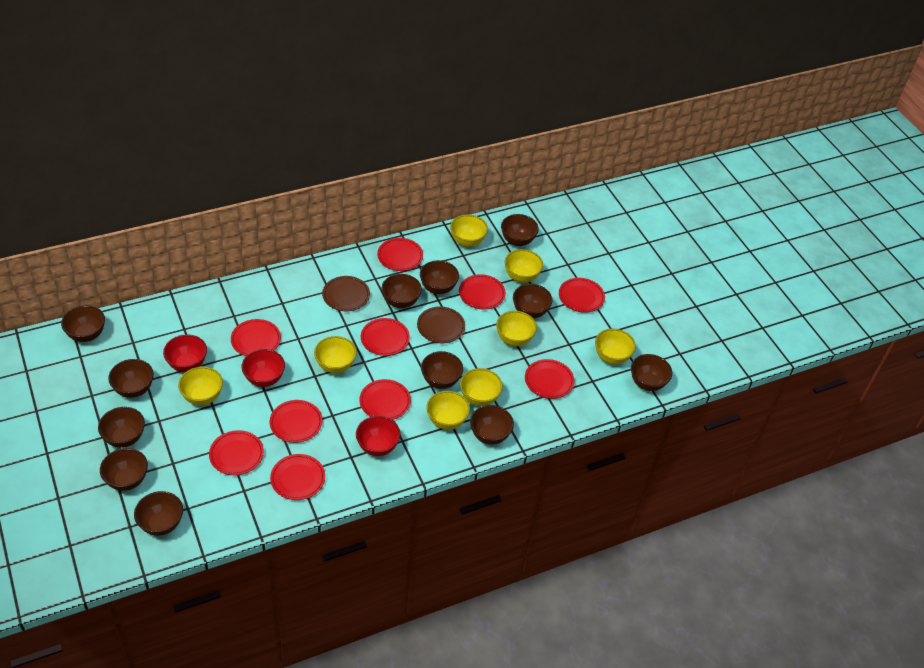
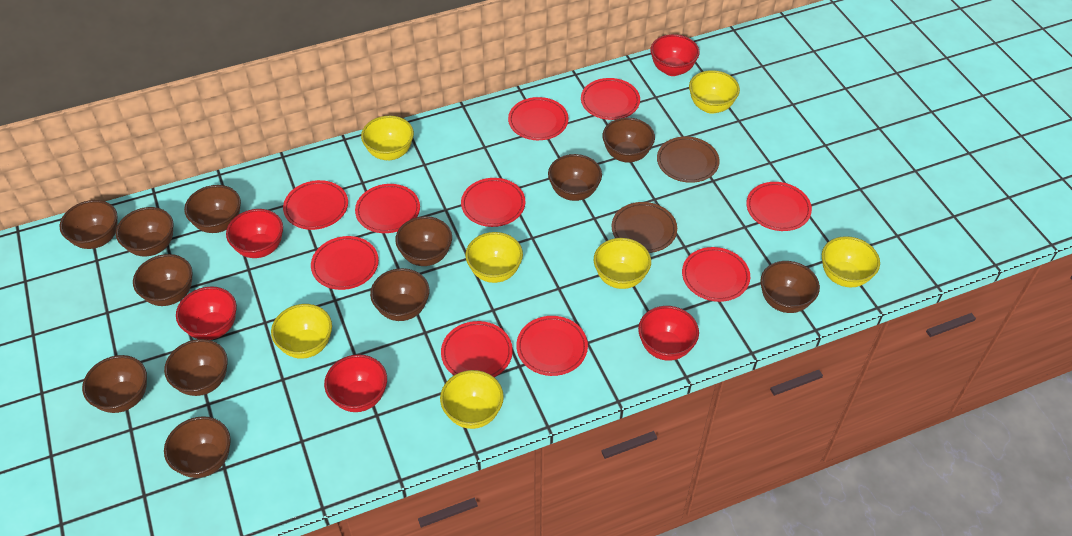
red bowl: 3 -> 5
yellow bowl: 8 -> 7

